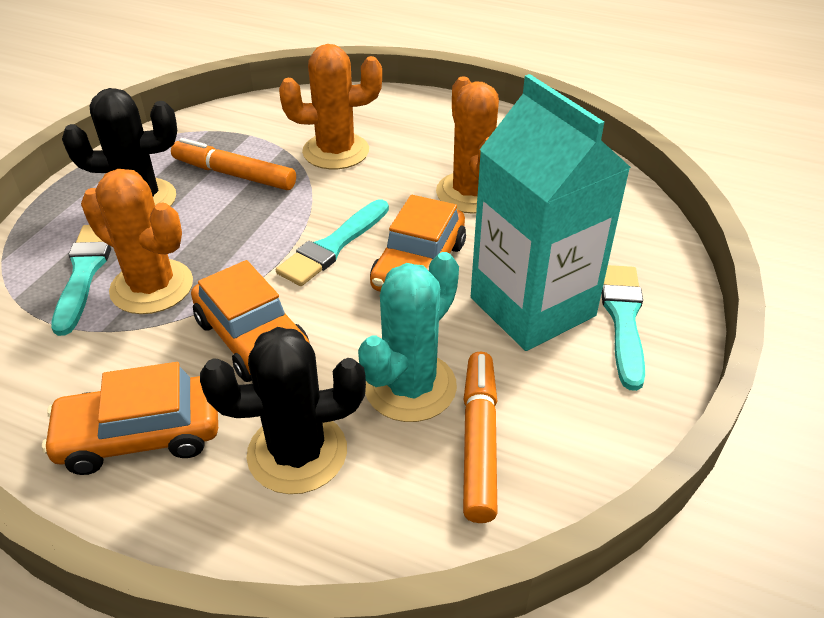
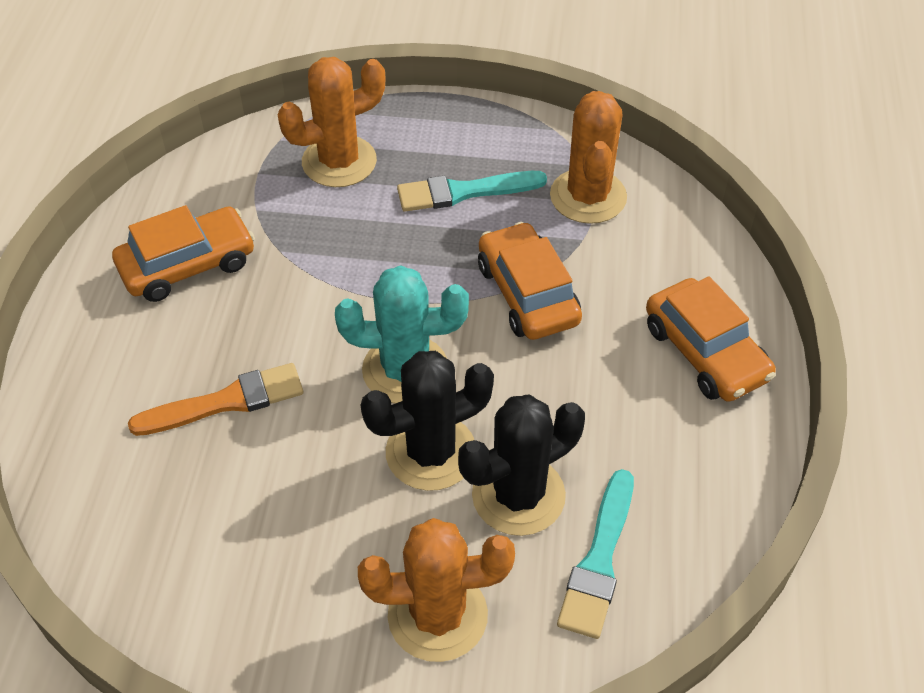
orange brush: 0 -> 1
orange marker: 2 -> 0
turquoise brush: 3 -> 2
turquoise carton: 1 -> 0

